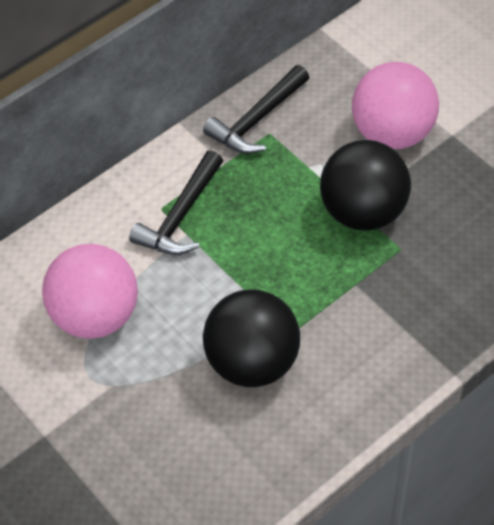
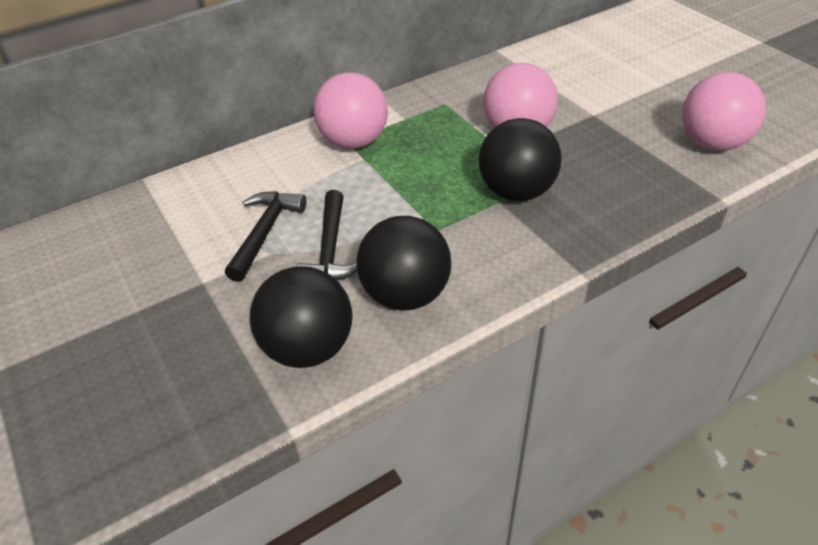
black ball: 2 -> 3
pink ball: 2 -> 3

